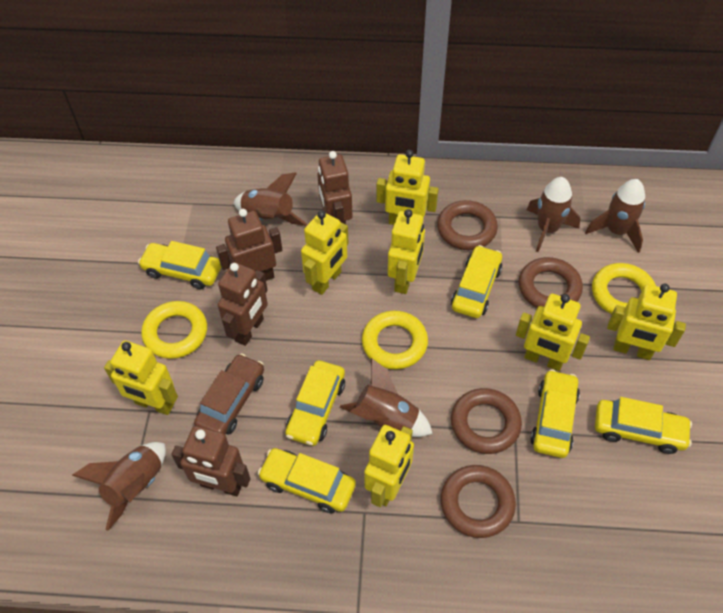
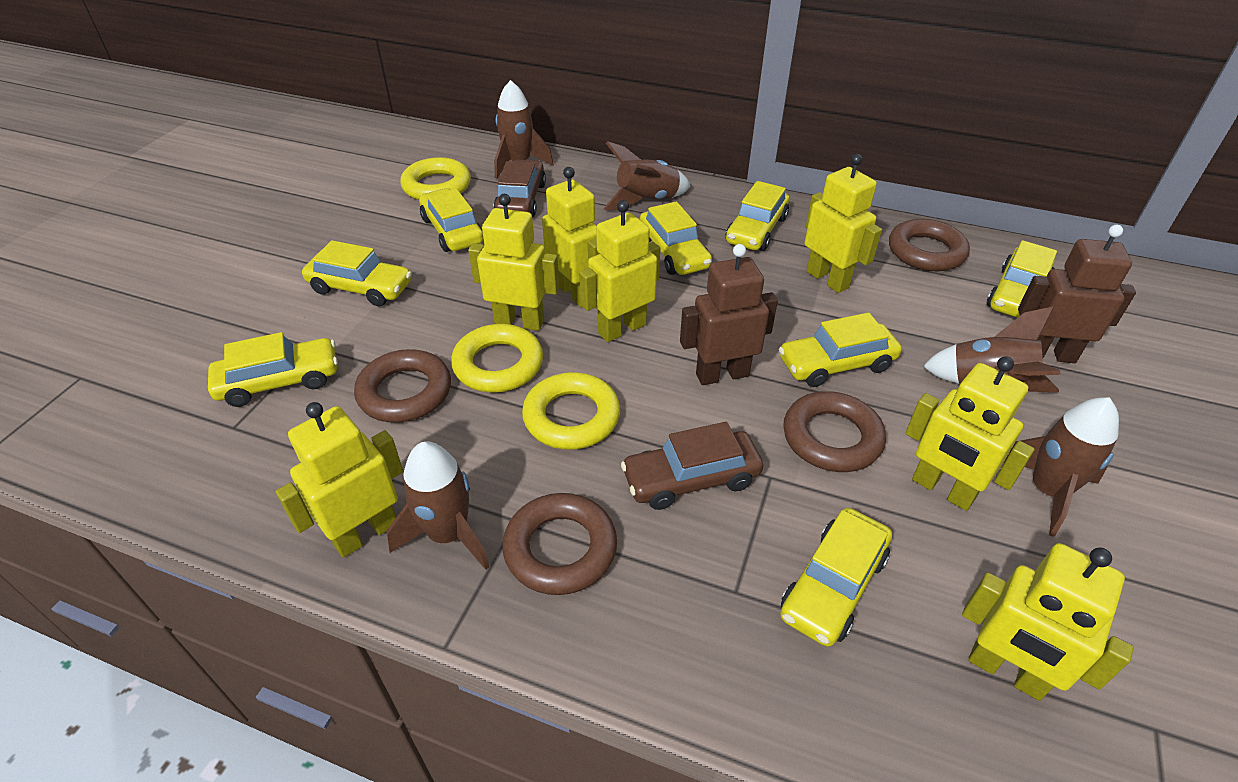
brown car: 1 -> 2
brown robot: 4 -> 2
yellow car: 6 -> 8

